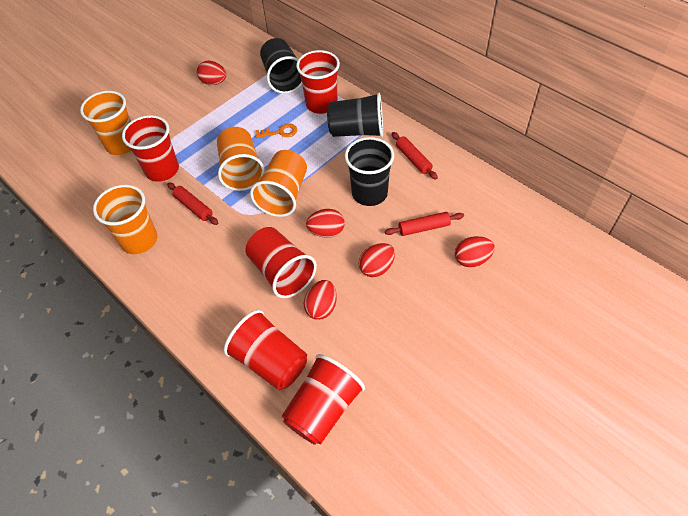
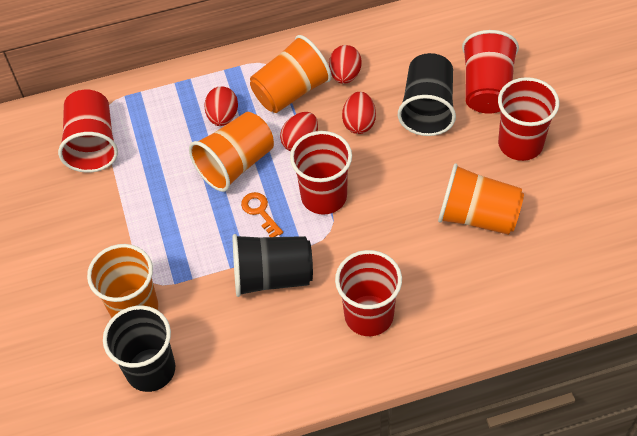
red egg: 5 -> 4
red rolling pin: 3 -> 0

